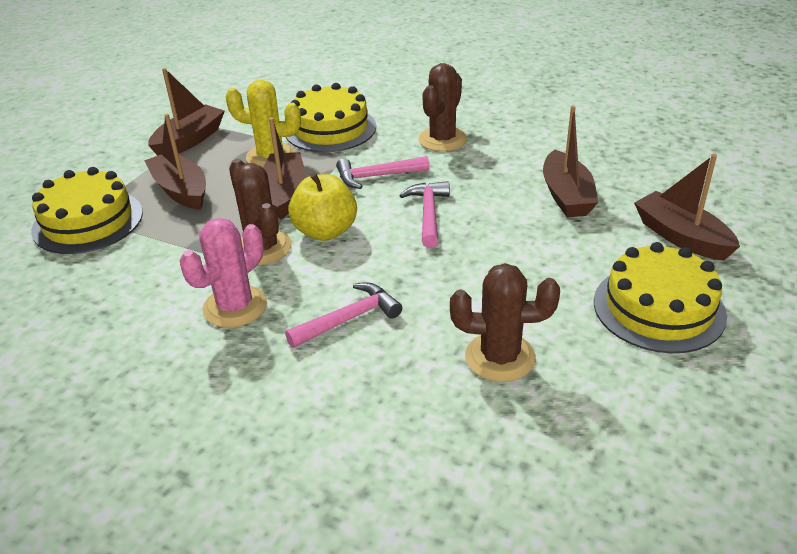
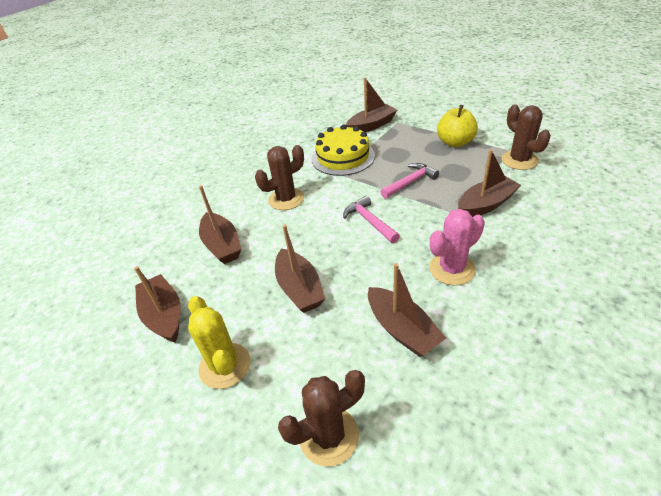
brown boat: 5 -> 6
pink hammer: 3 -> 2
yellow cake: 3 -> 1

